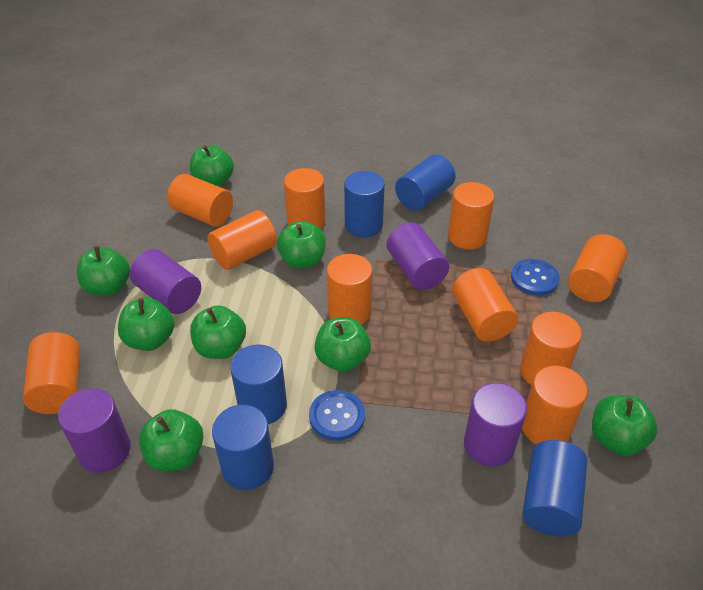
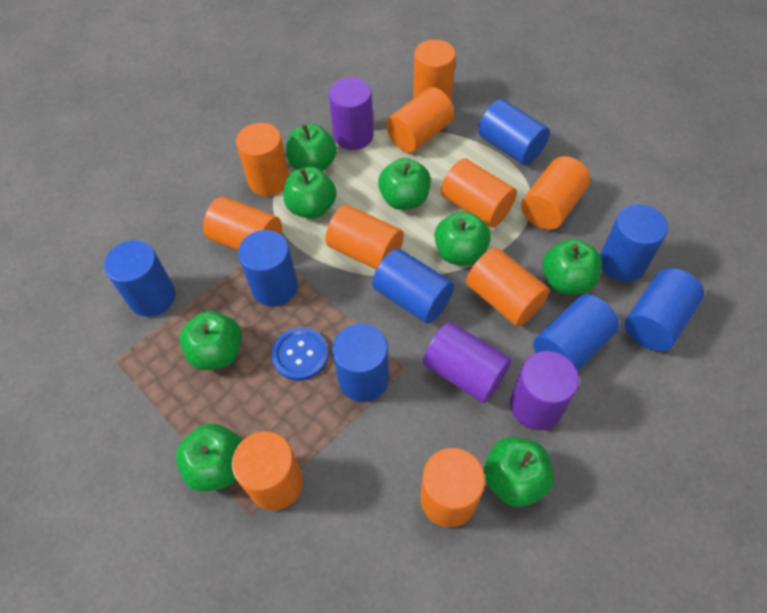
blue button: 2 -> 1
blue cylinder: 5 -> 8
purple cylinder: 4 -> 3

